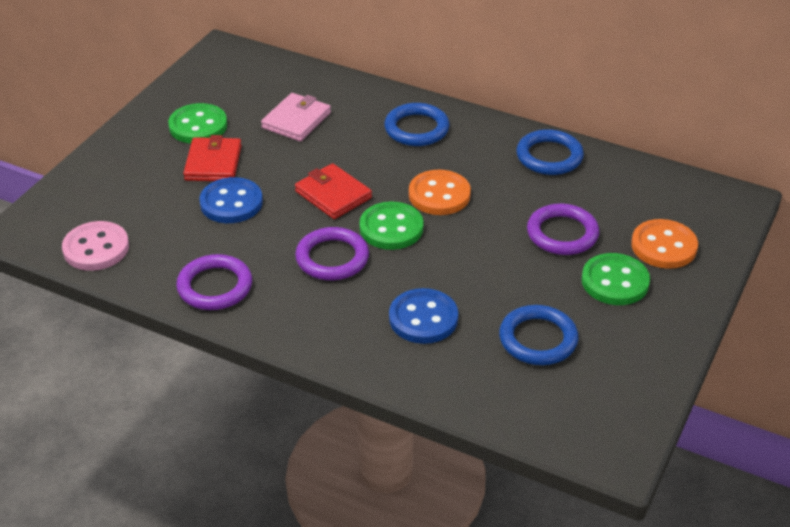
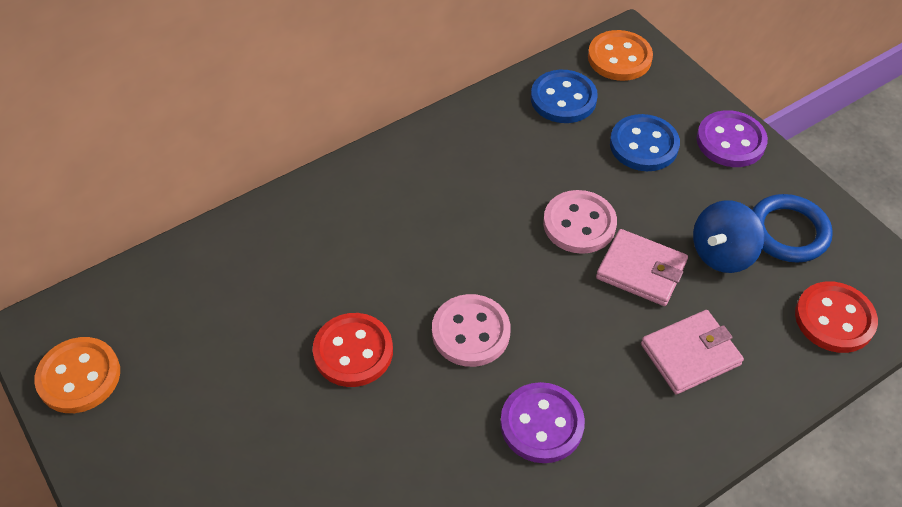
blue ring: 3 -> 1
blue spinning top: 0 -> 1
green button: 3 -> 0
pink button: 1 -> 2
pink wallet: 1 -> 2
purple button: 0 -> 2
purple ring: 3 -> 0
red button: 0 -> 2
red wallet: 2 -> 0

